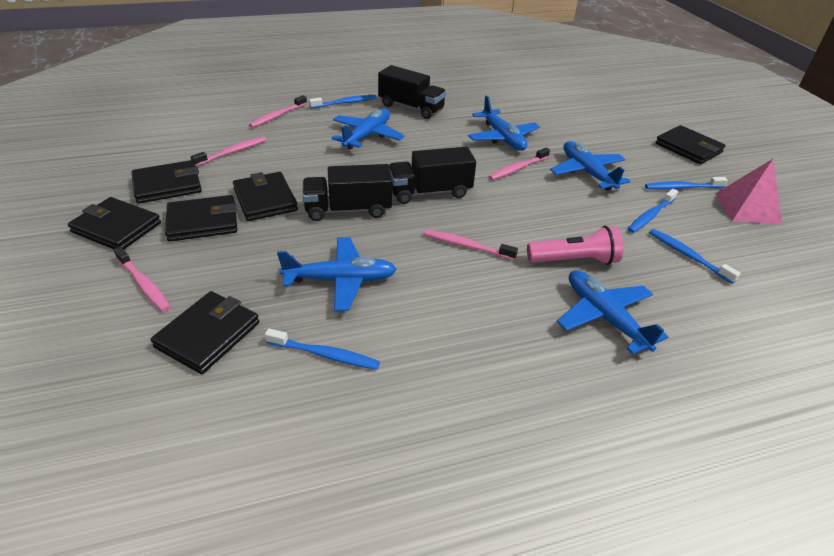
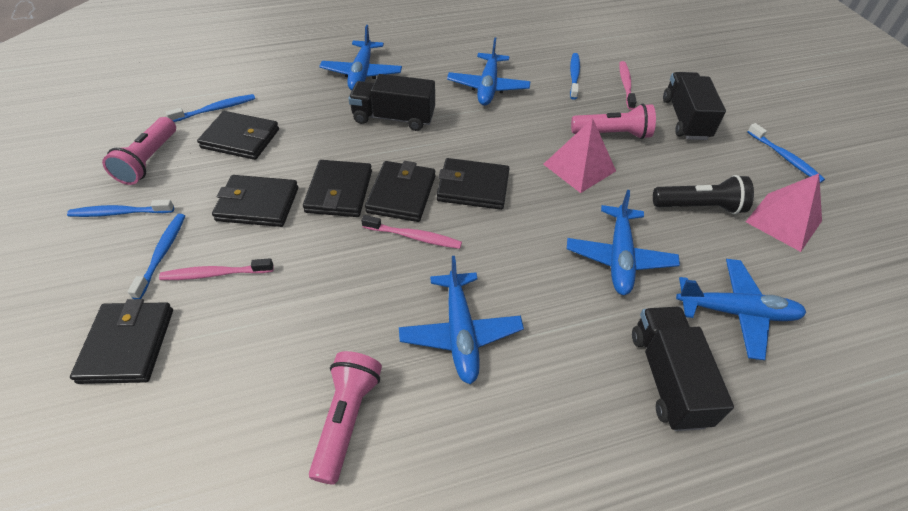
black flashlight: 0 -> 1
pink flashlight: 1 -> 3
pink pyramid: 1 -> 2
pink toothbrush: 5 -> 3

